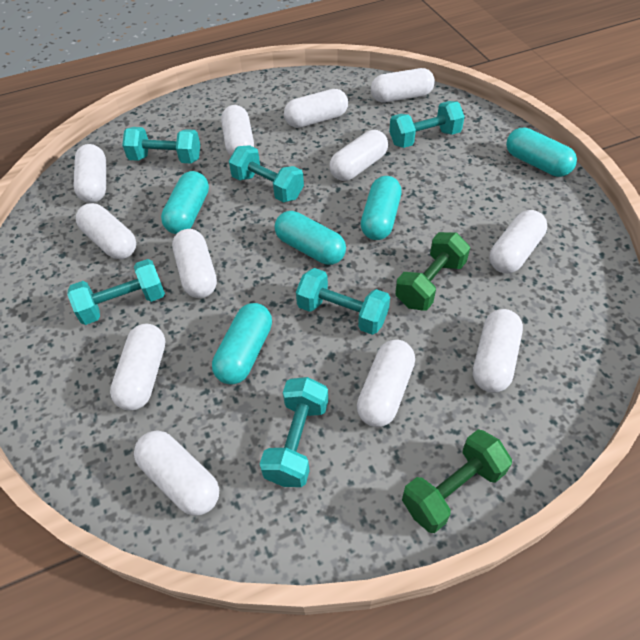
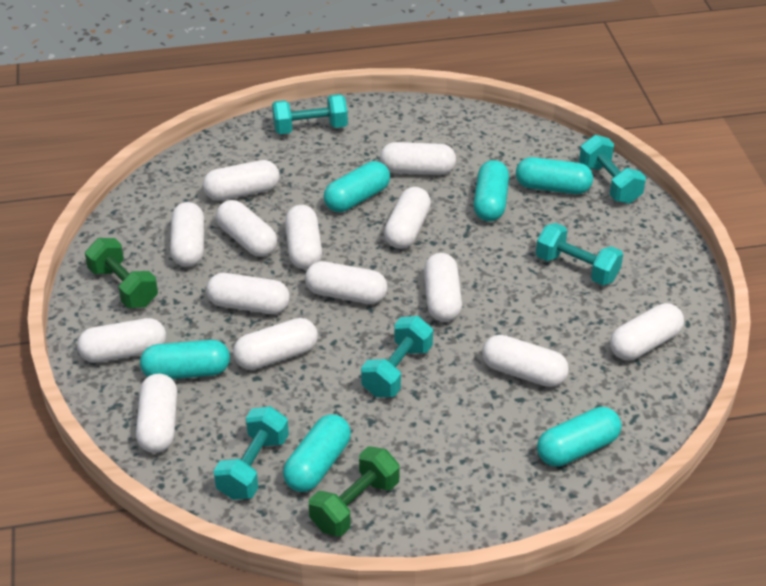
turquoise capsule: 5 -> 6
turquoise dumbbell: 6 -> 5
white capsule: 12 -> 14

